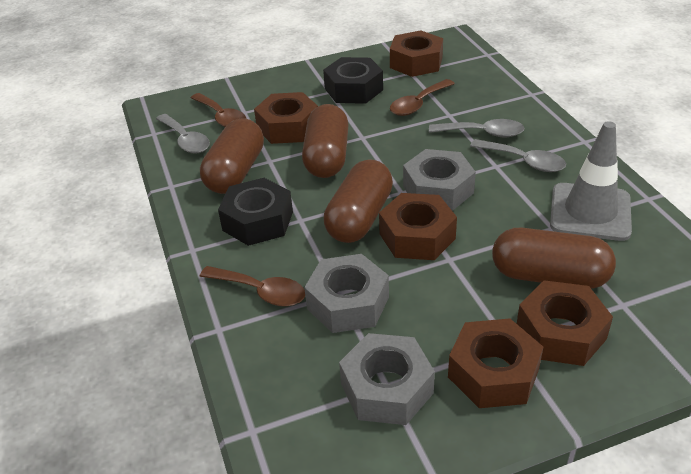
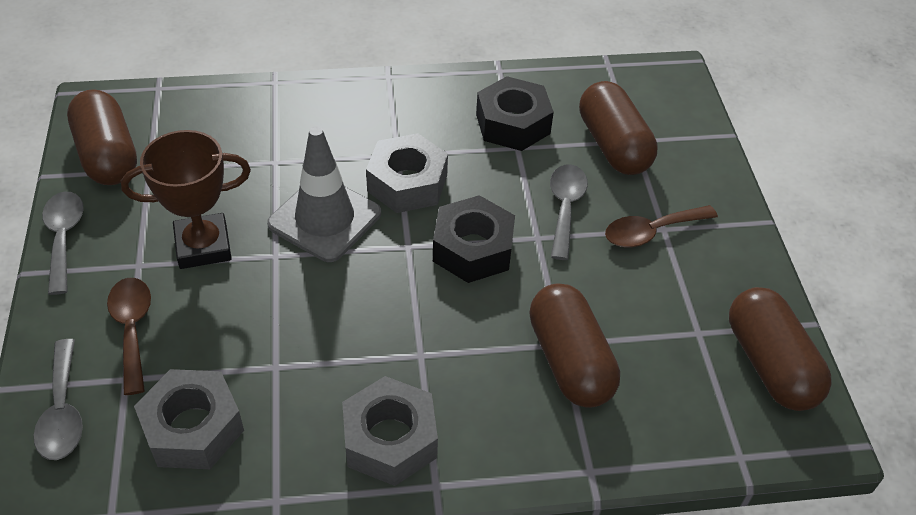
brown nut: 5 -> 0
brown spoon: 3 -> 2
brown trophy: 0 -> 1

